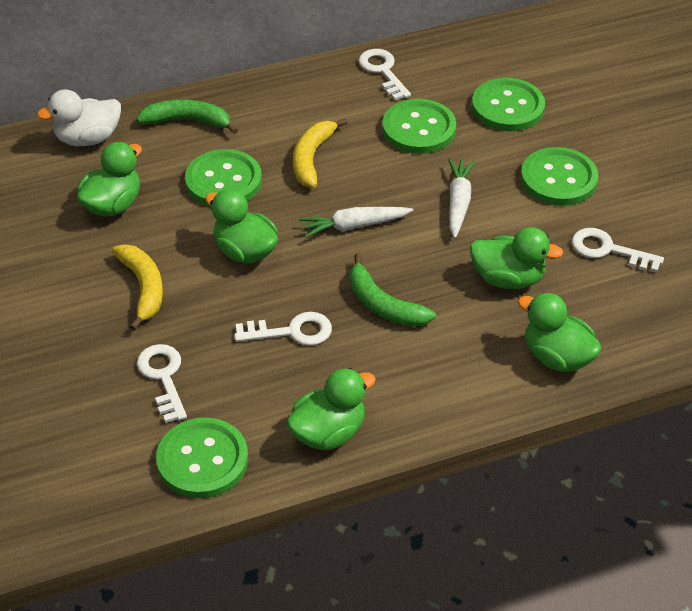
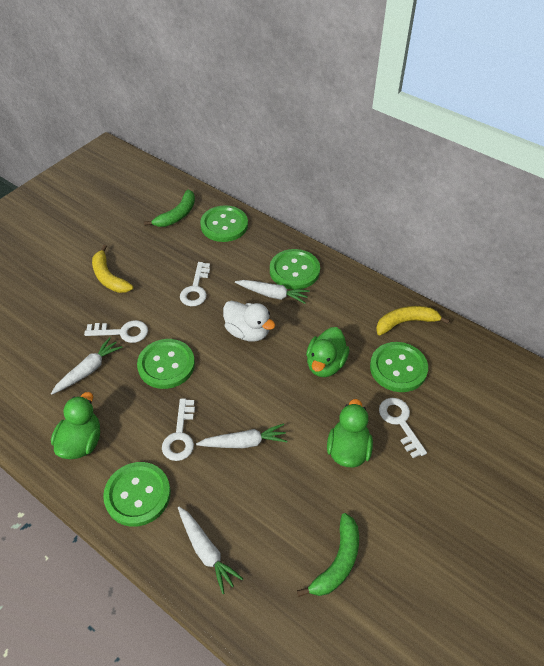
green duck: 5 -> 3
white carrot: 2 -> 4

